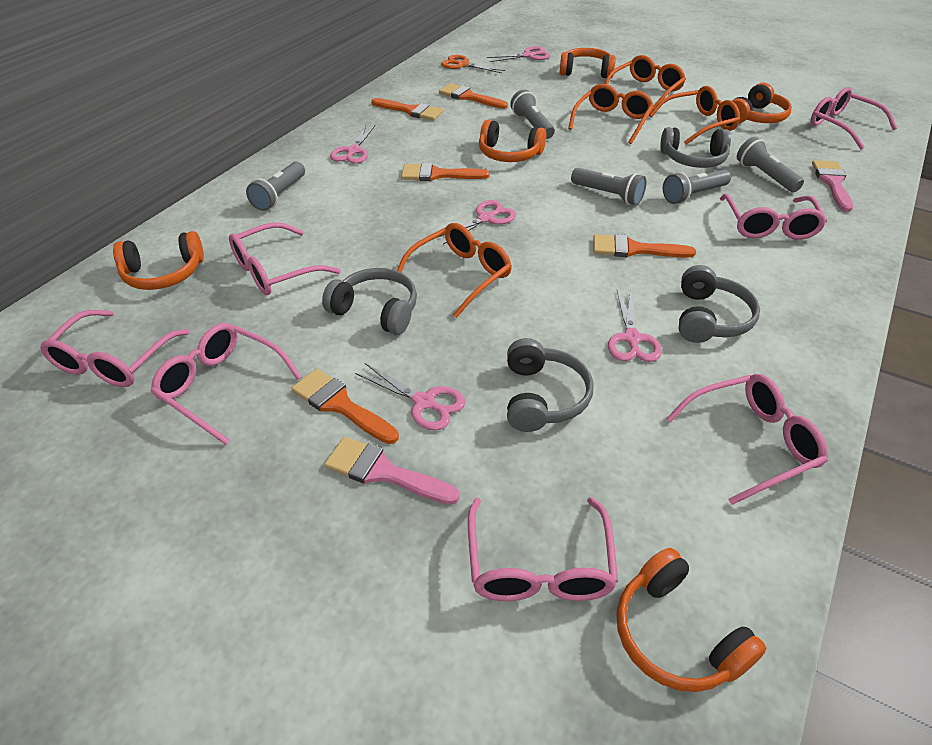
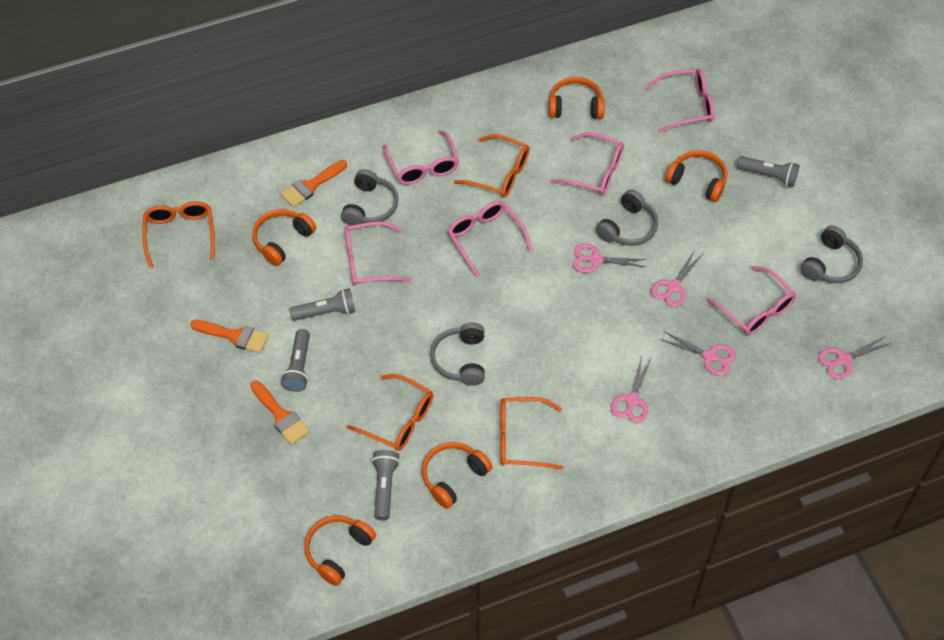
grey flashlight: 5 -> 4
orange brush: 5 -> 3
orange scissors: 1 -> 0
pink brush: 2 -> 0
pink glasses: 7 -> 6

